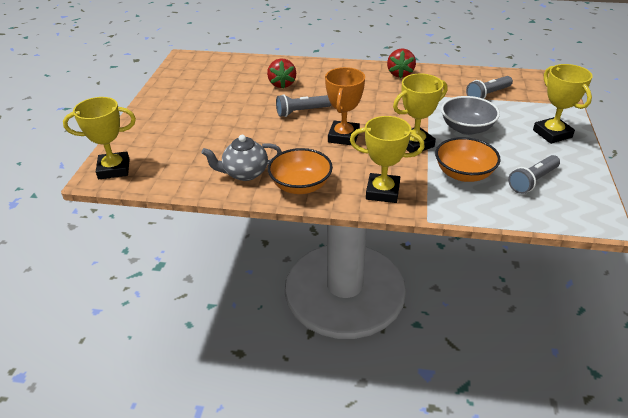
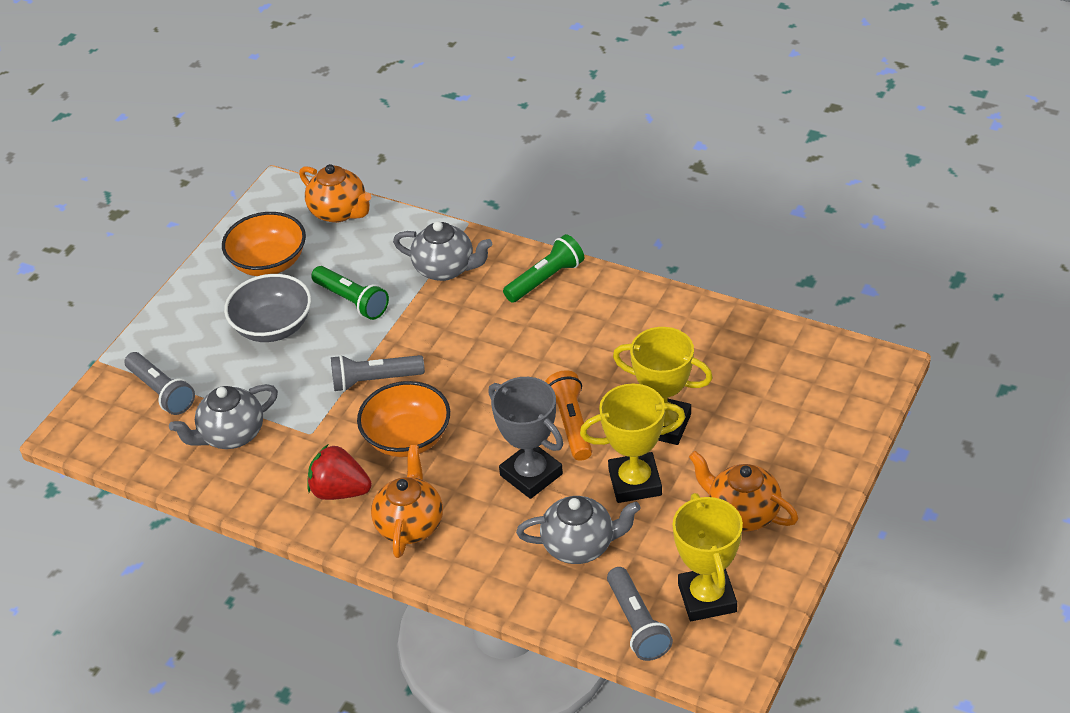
green flashlight: 0 -> 2
grey teapot: 1 -> 3
grey trophy: 0 -> 1
orange flashlight: 0 -> 1
orange teapot: 0 -> 3
orange trophy: 1 -> 0
red strawberry: 2 -> 1
yellow trophy: 4 -> 3

